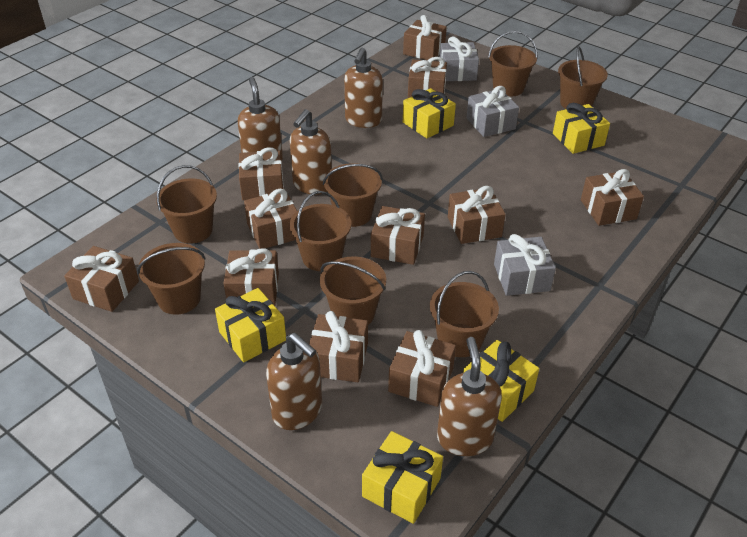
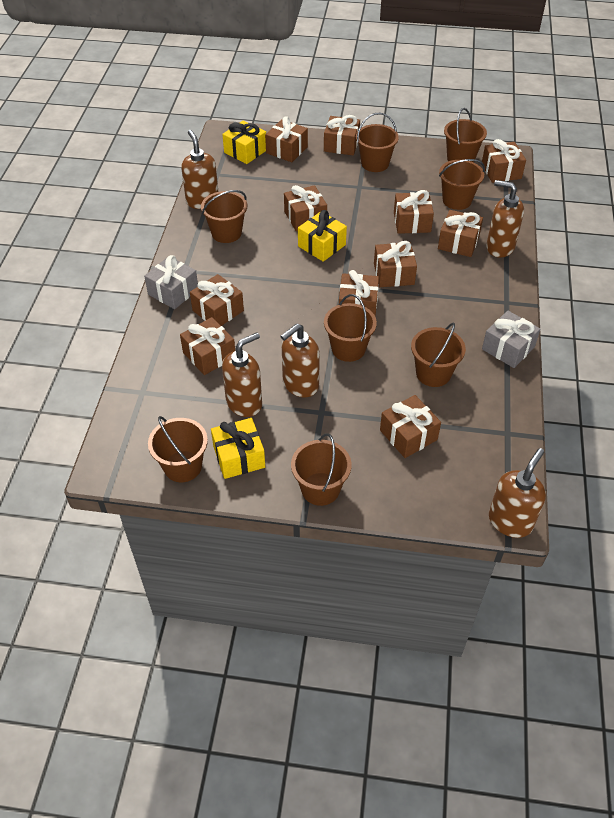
grey gift: 3 -> 2
yellow gift: 5 -> 3

